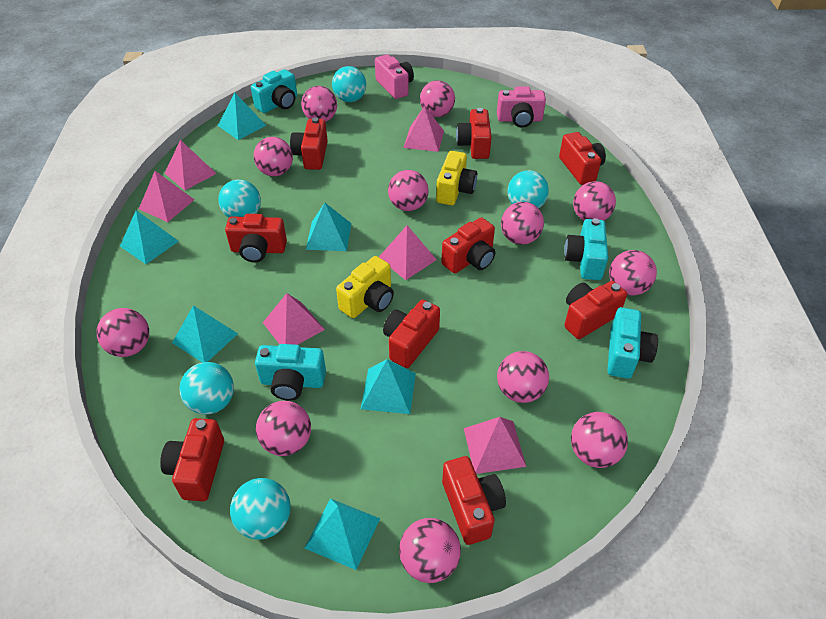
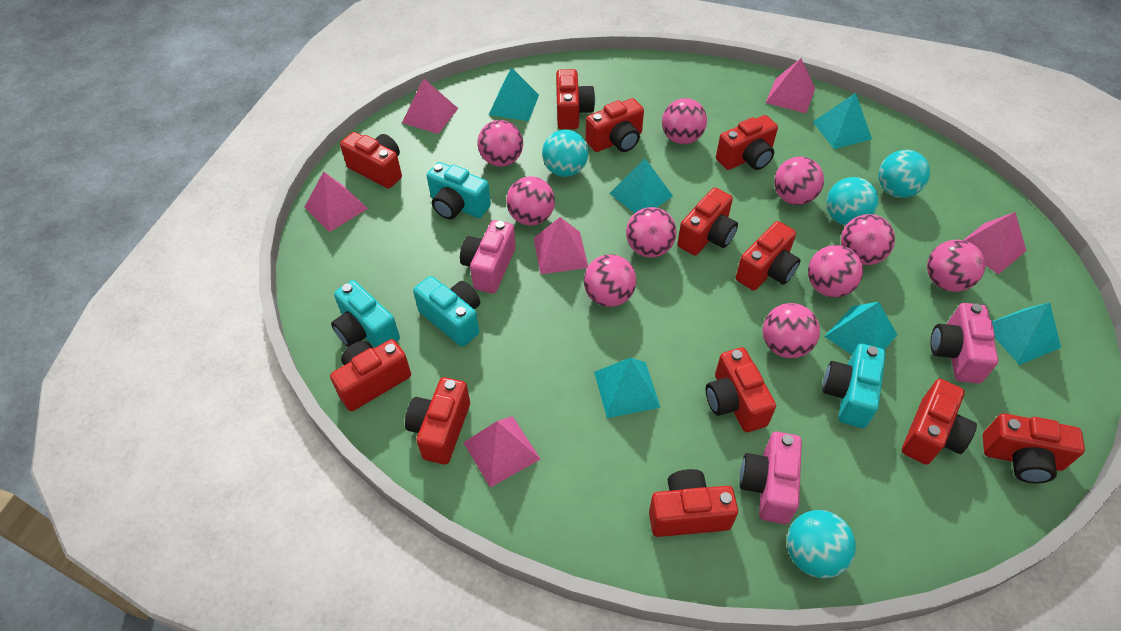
pink ball: 12 -> 10
pink camera: 2 -> 3
red camera: 9 -> 12
turquoise ball: 5 -> 4
yellow camera: 2 -> 0

